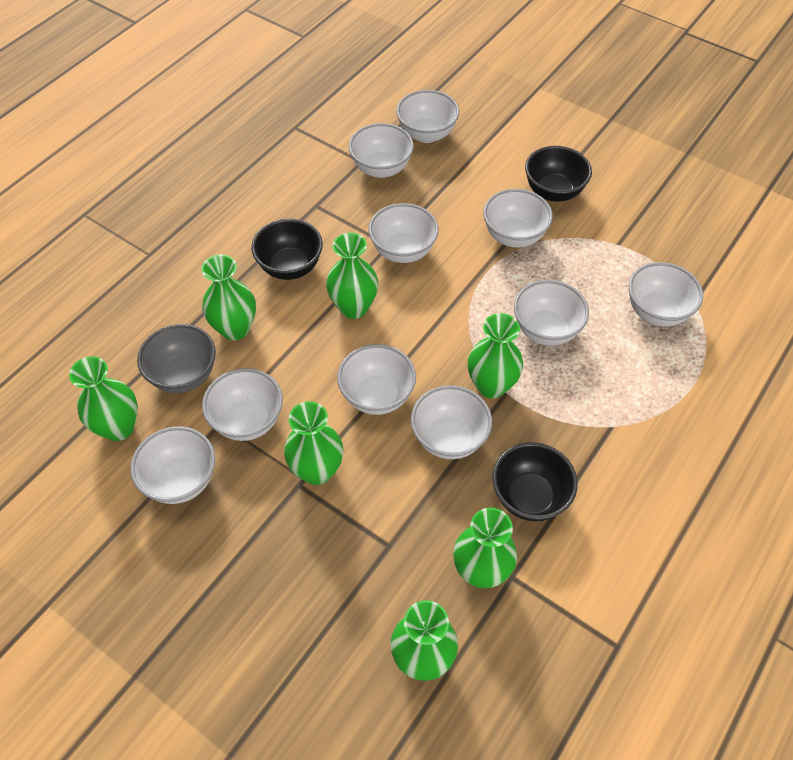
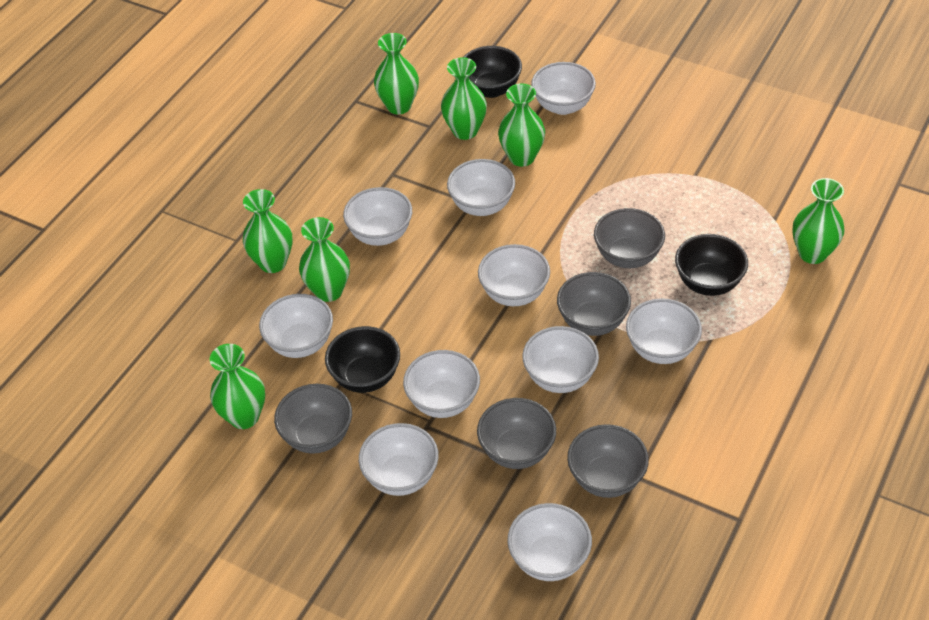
grey bowl: 1 -> 5

